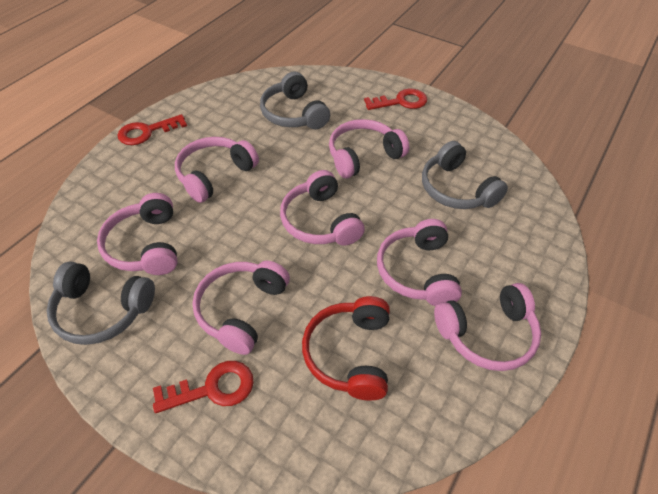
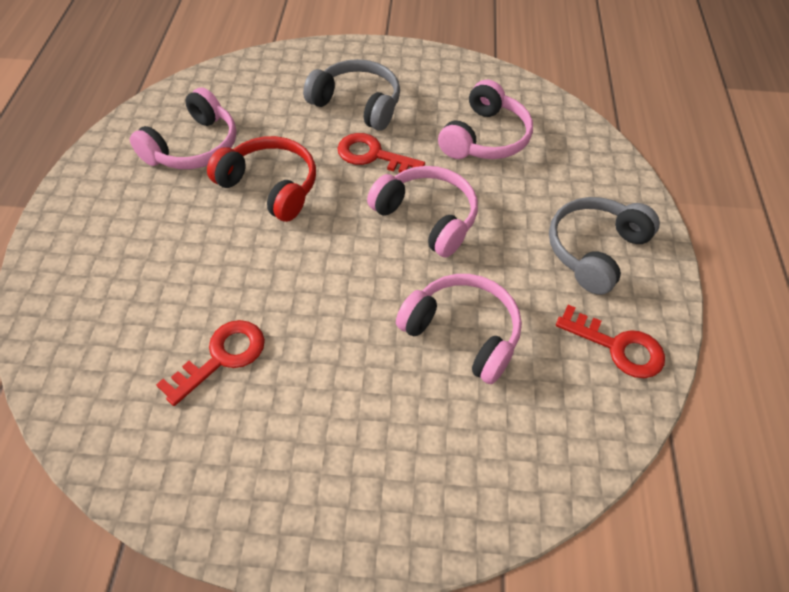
grey headphones: 3 -> 2
pink headphones: 7 -> 4

